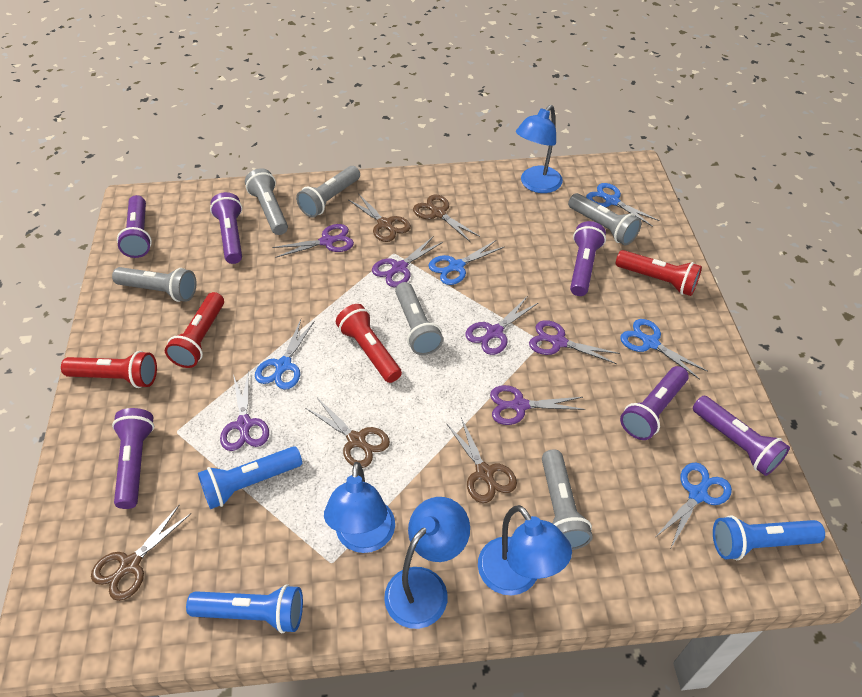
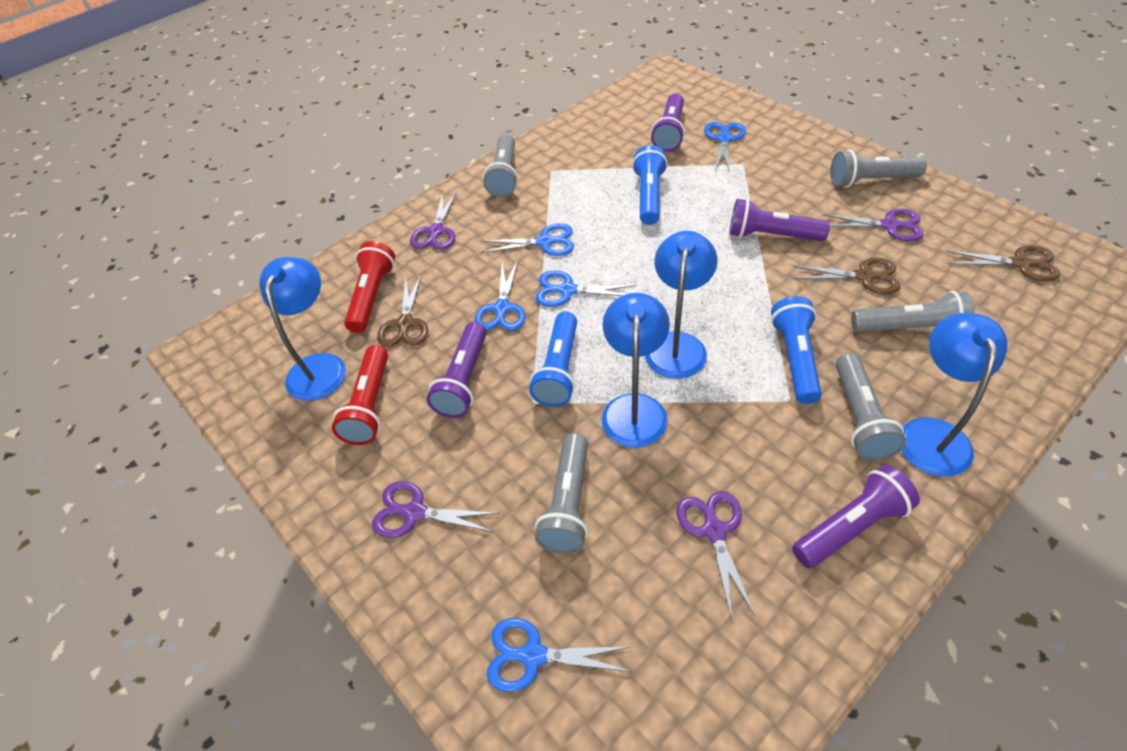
brown scissors: 5 -> 3
grey flashlight: 6 -> 5
purple flashlight: 6 -> 4
purple scissors: 6 -> 4
red flashlight: 4 -> 2

